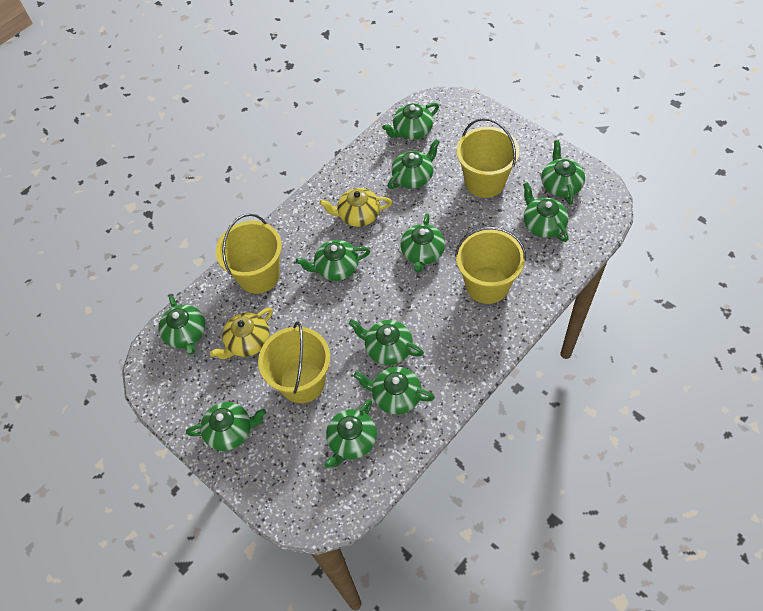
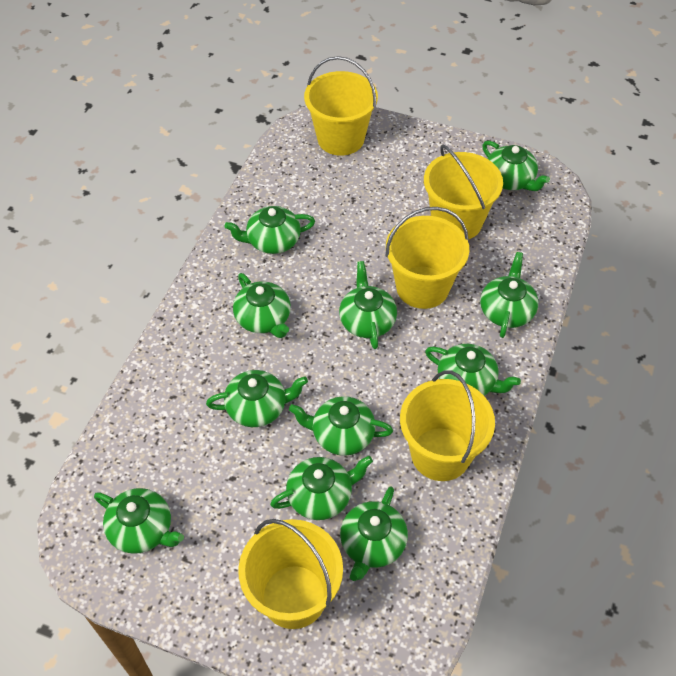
yellow bucket: 4 -> 5
yellow teapot: 2 -> 0

